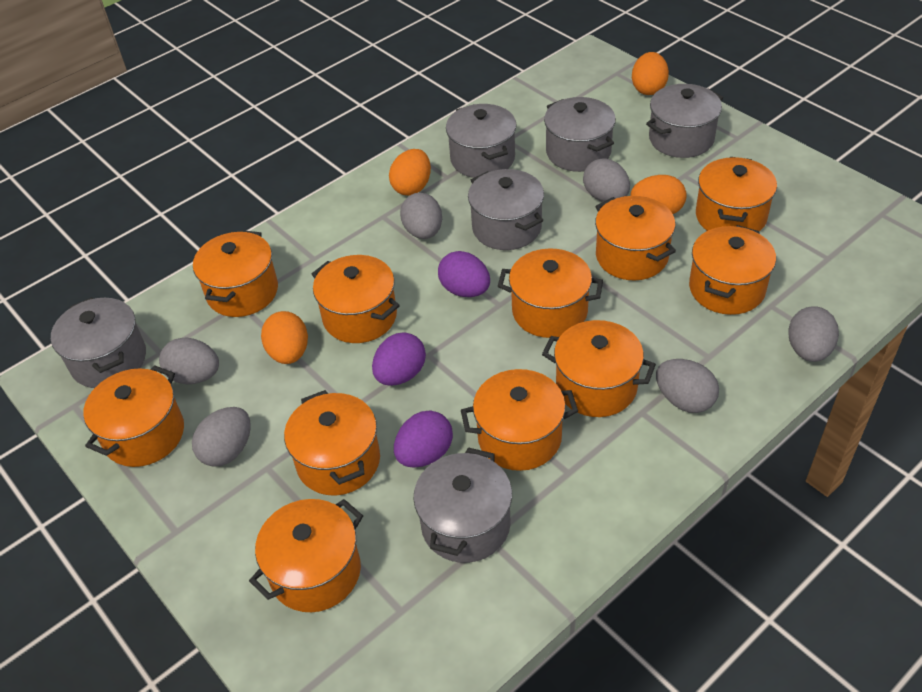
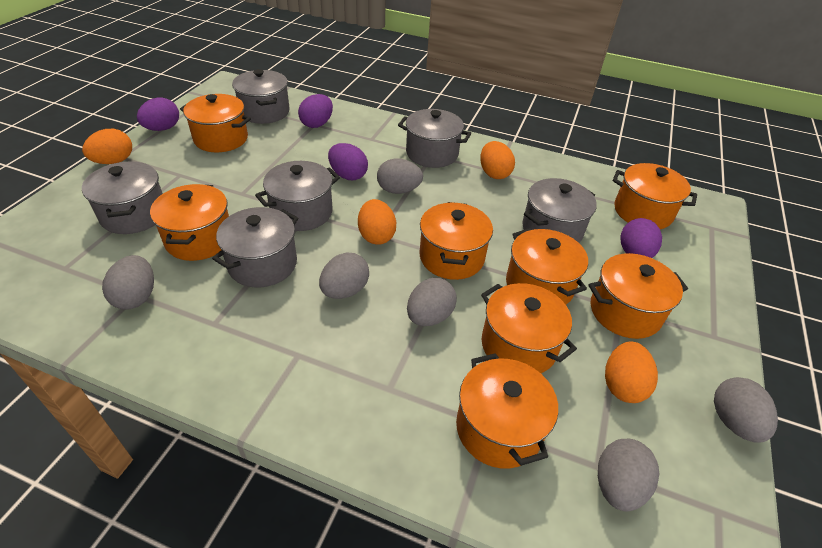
orange pot: 11 -> 8
purple egg: 3 -> 4

